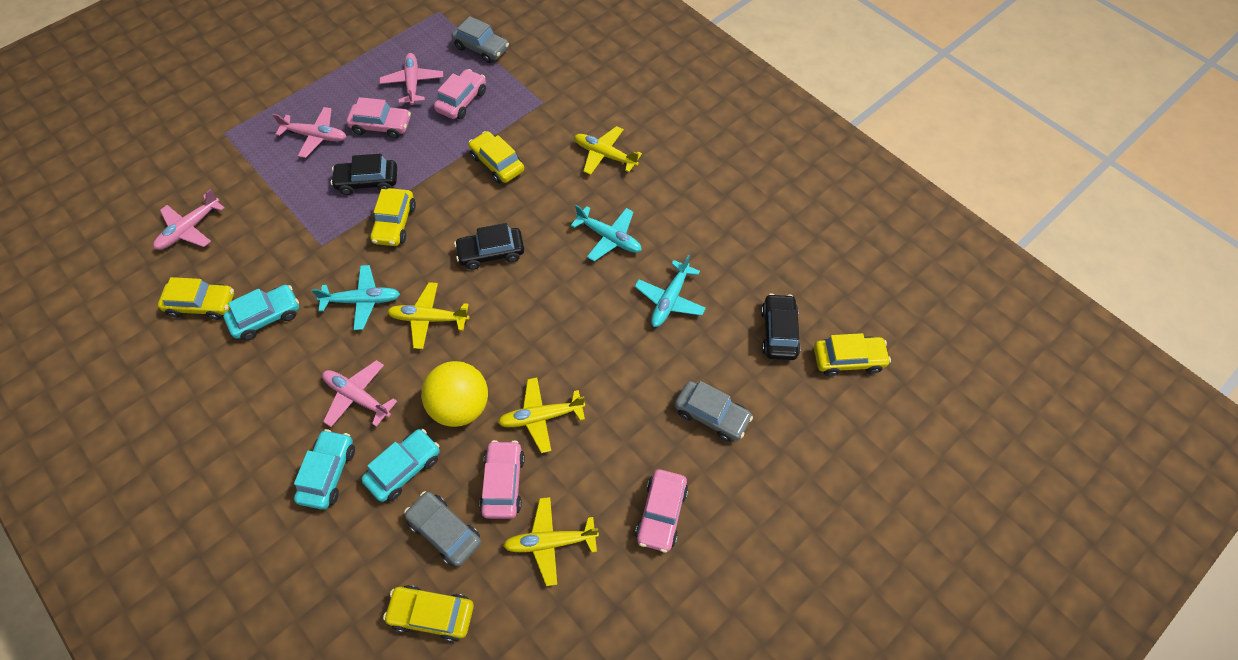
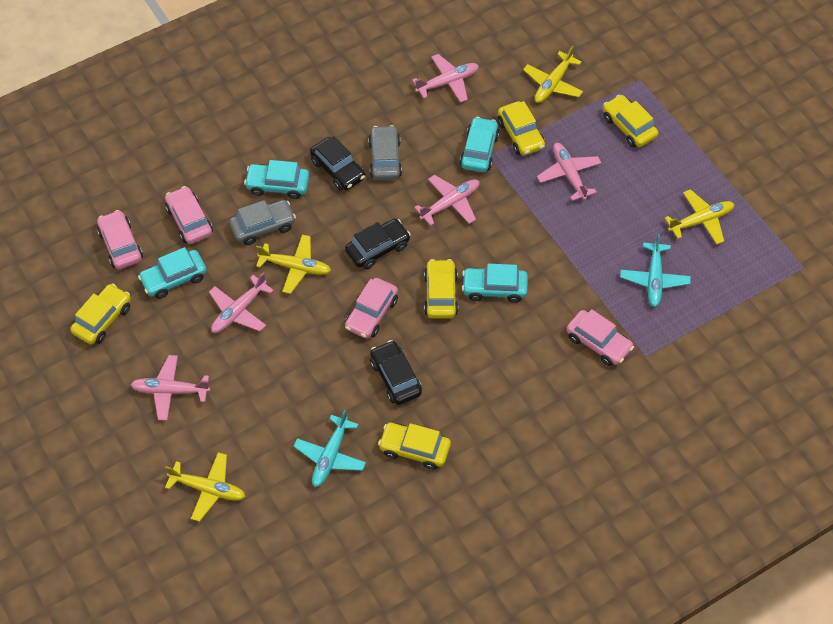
grey car: 3 -> 2
pink plane: 4 -> 5
turquoise car: 3 -> 4
turquoise plane: 3 -> 2
yellow ball: 1 -> 0

